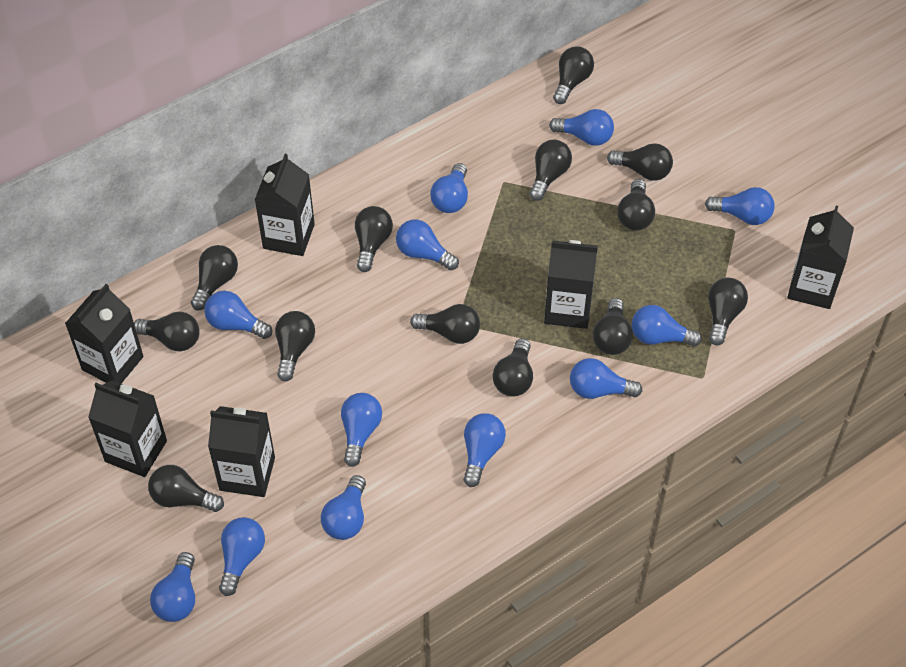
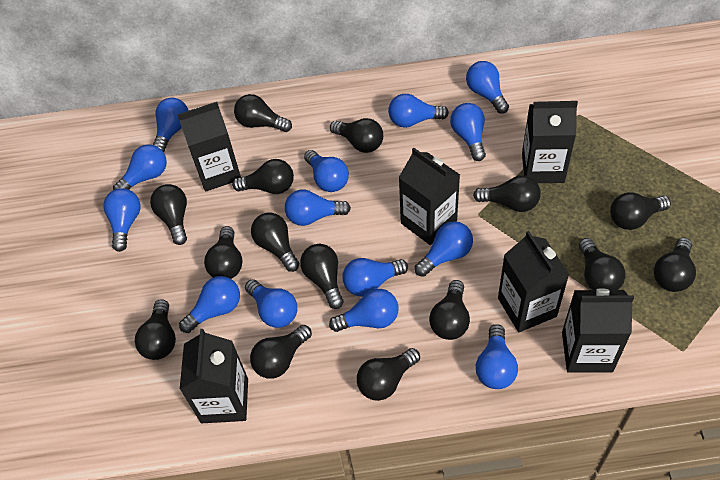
black light bulb: 13 -> 15
blue light bulb: 12 -> 14

